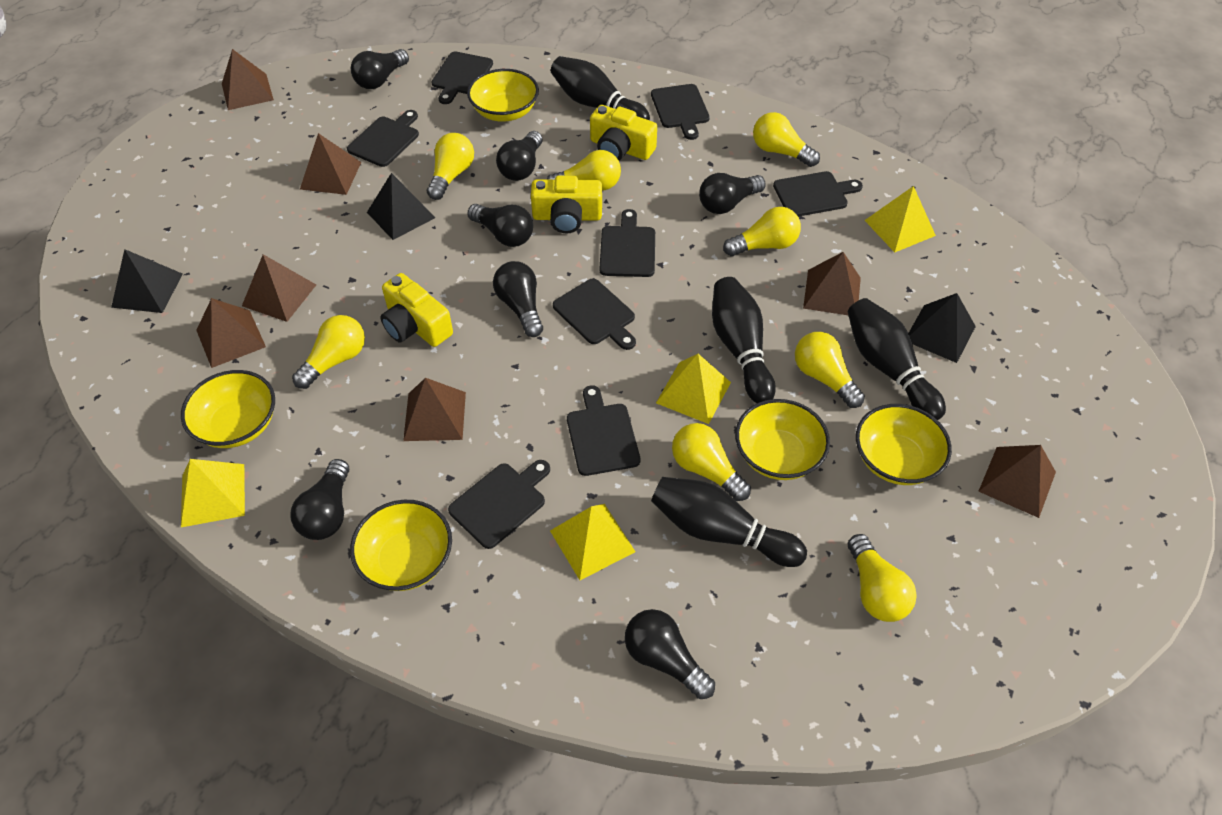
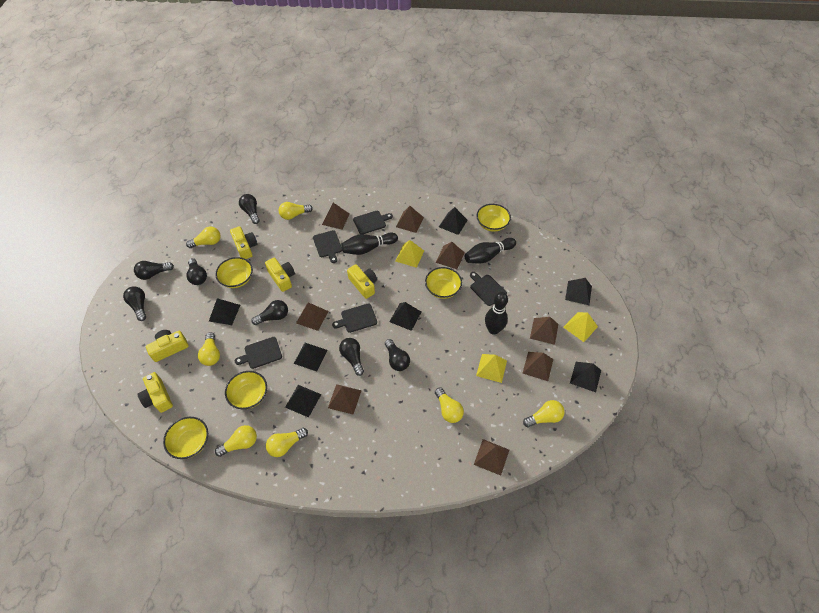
black bowling pin: 4 -> 3
black cutting board: 8 -> 5
black pyramid: 3 -> 7
brown pyramid: 7 -> 8
yellow camera: 3 -> 5
yellow light bulb: 8 -> 7
yellow pyramid: 4 -> 3

